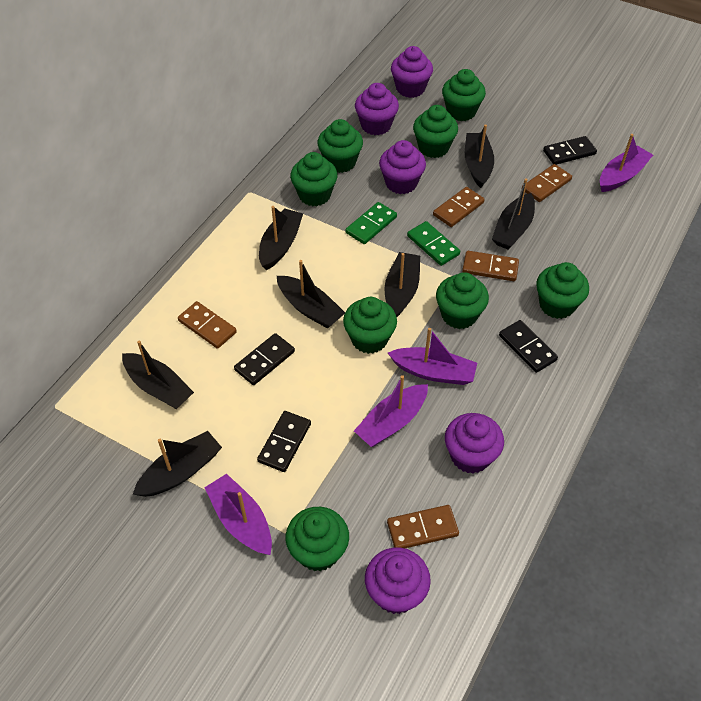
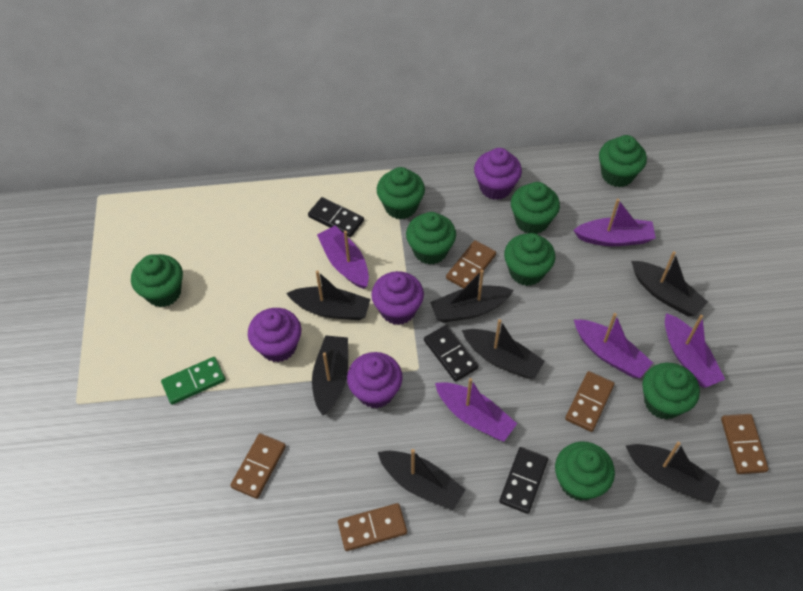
black domino: 4 -> 3
green domino: 2 -> 1
purple boat: 4 -> 5
purple cupcake: 5 -> 4

